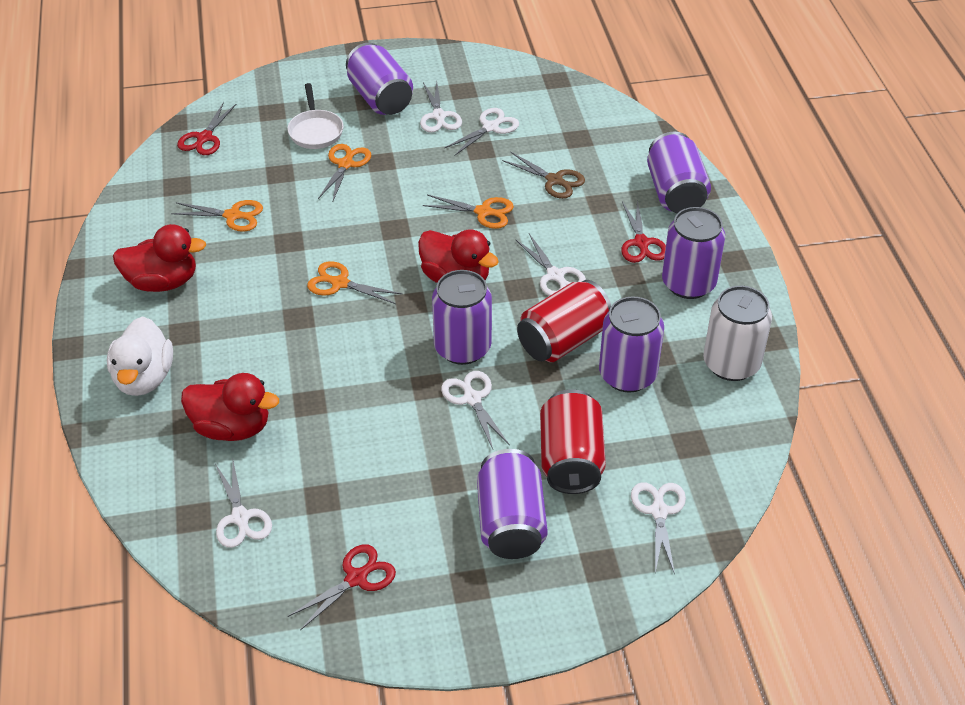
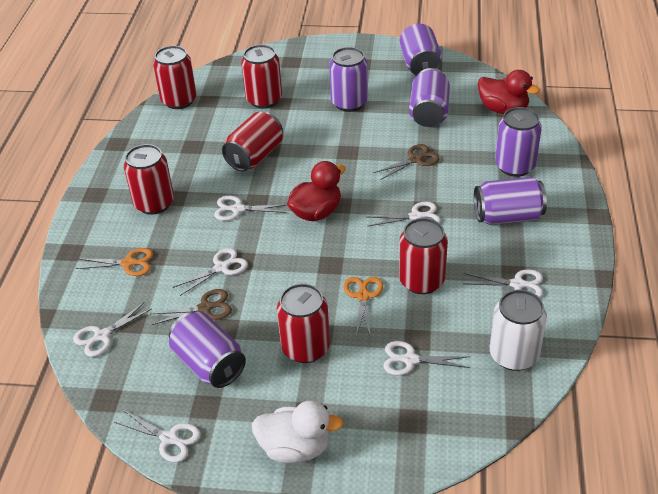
brown scissors: 1 -> 2
orange scissors: 4 -> 2
red can: 2 -> 6
red duck: 3 -> 2
red scissors: 3 -> 0
white pan: 1 -> 0
white scissors: 6 -> 7

